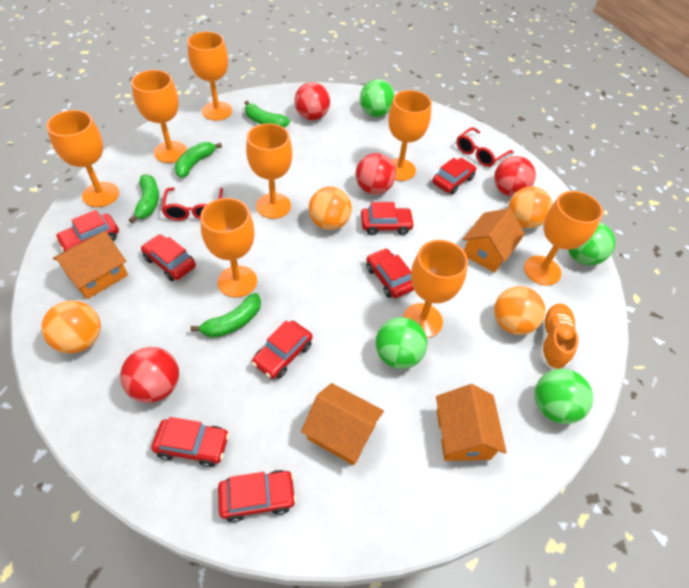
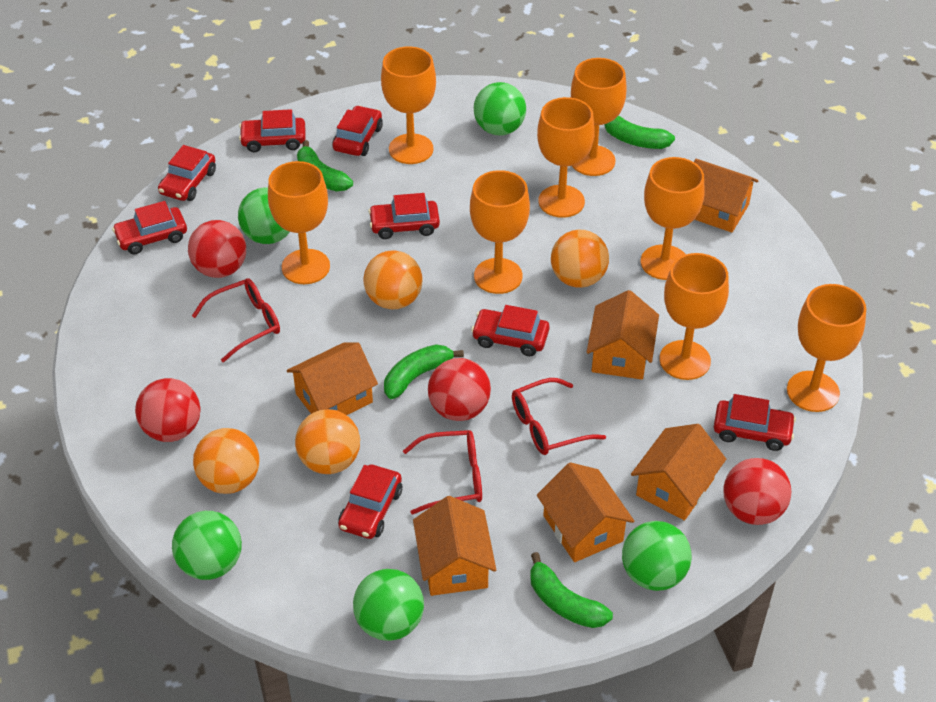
green ball: 4 -> 5
orange house: 4 -> 6
orange shoe: 1 -> 0
red glasses: 2 -> 3

